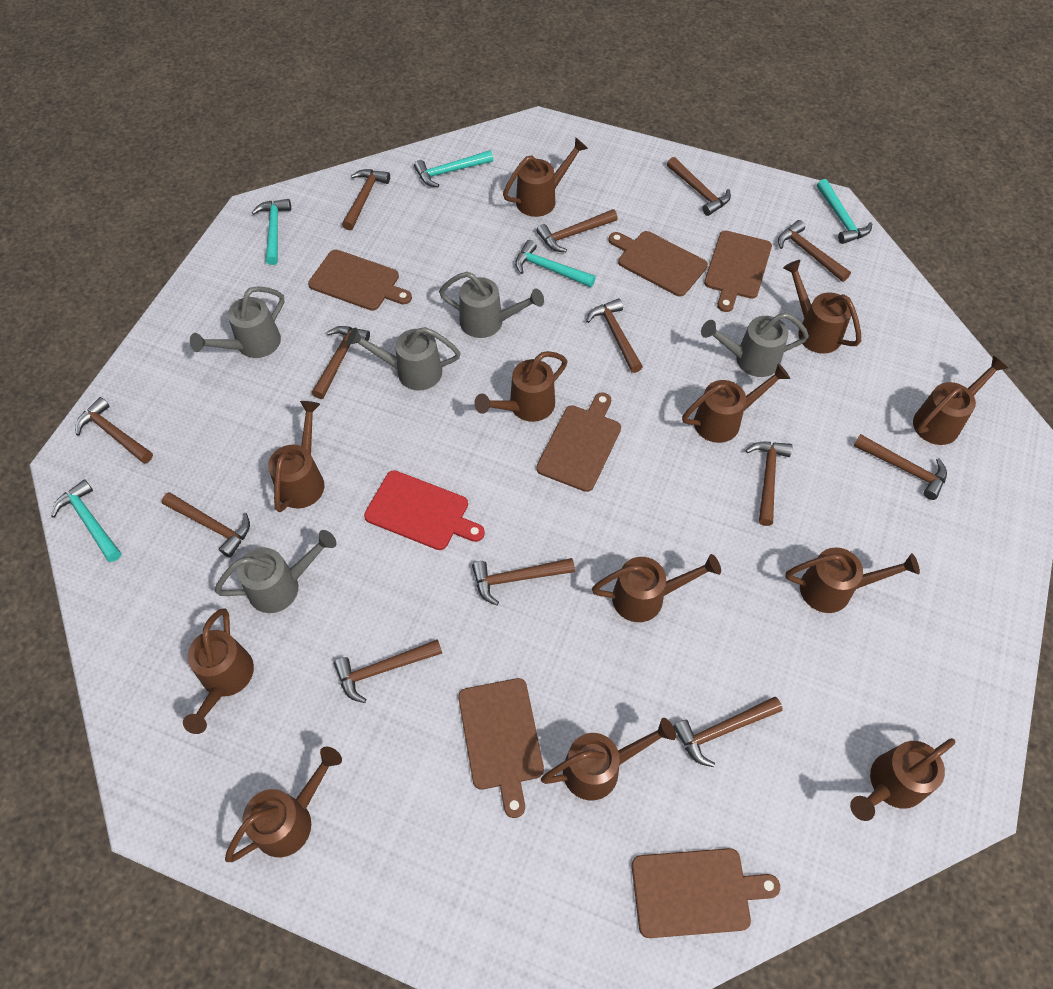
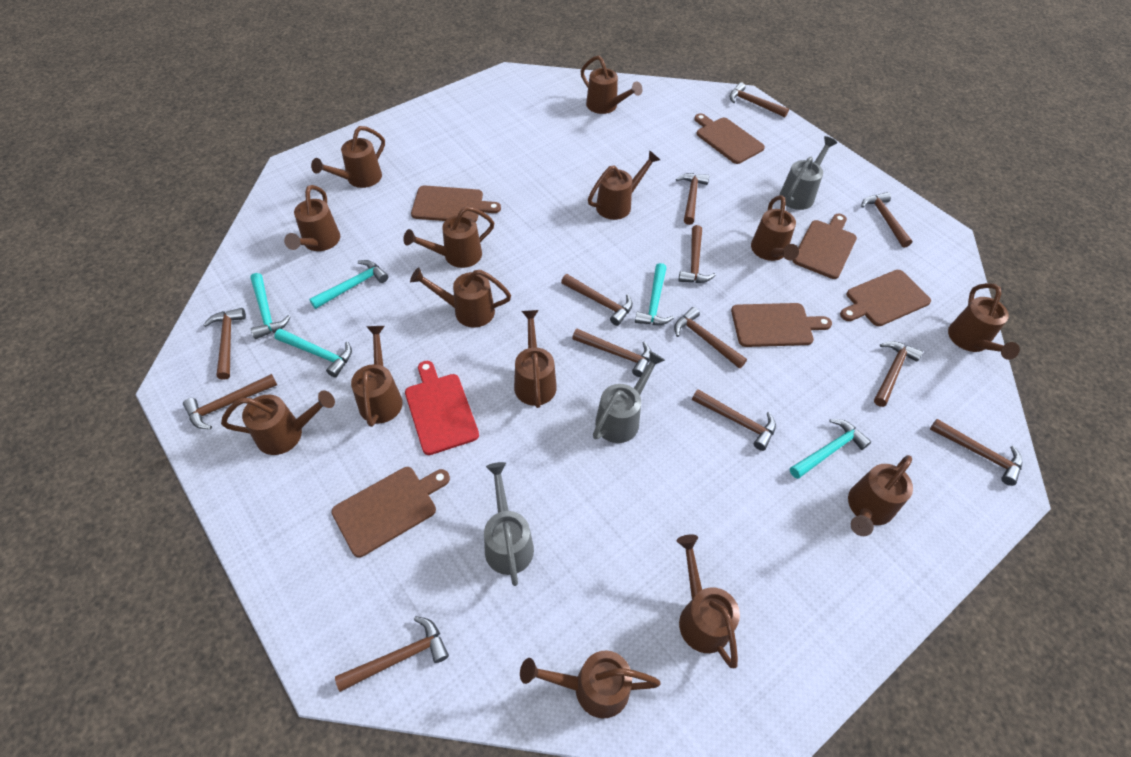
brown watering can: 12 -> 14
grey watering can: 5 -> 3

